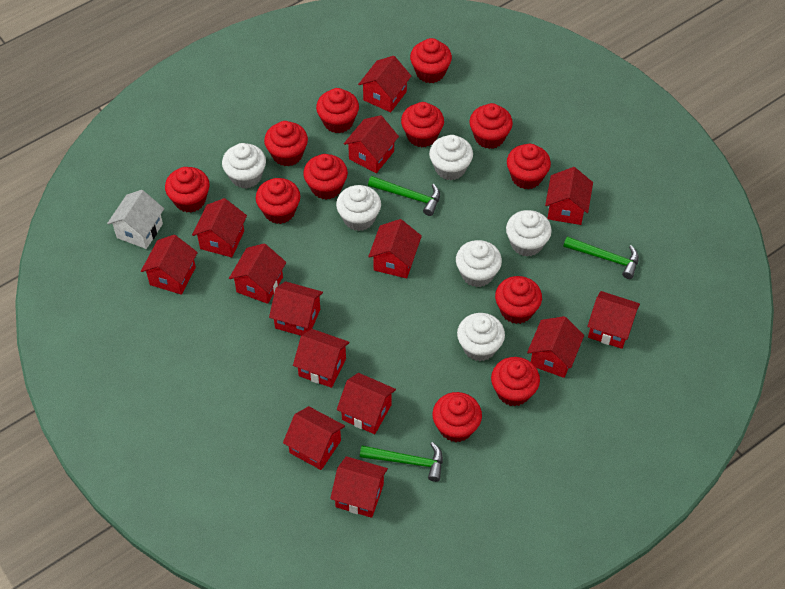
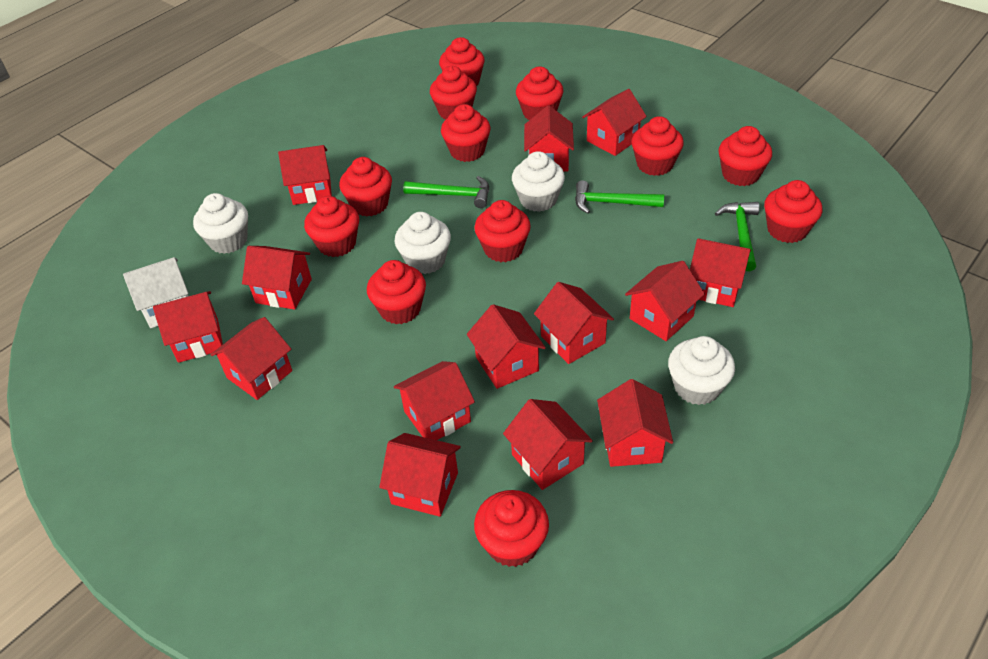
white cupcake: 6 -> 4

